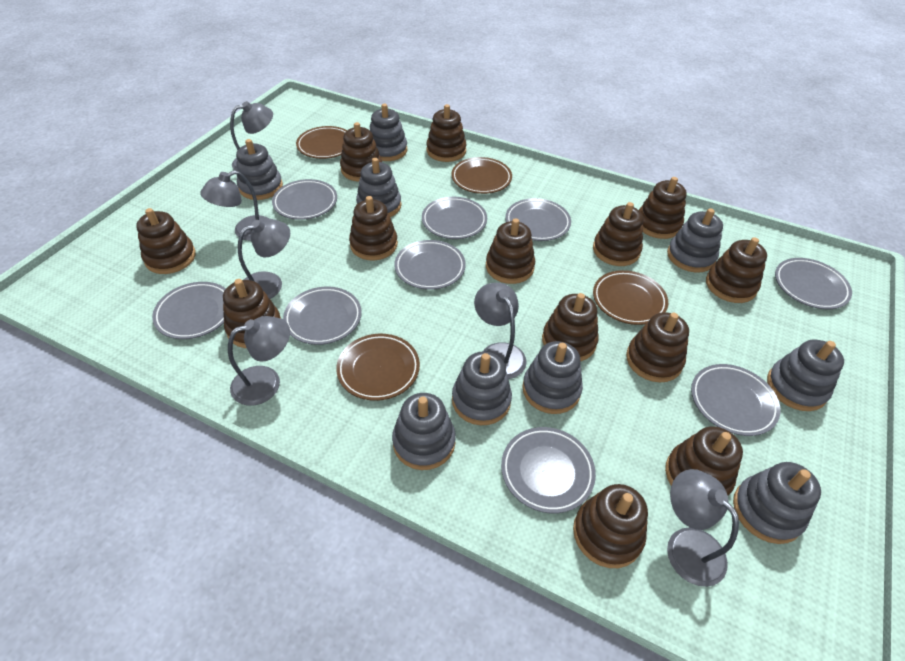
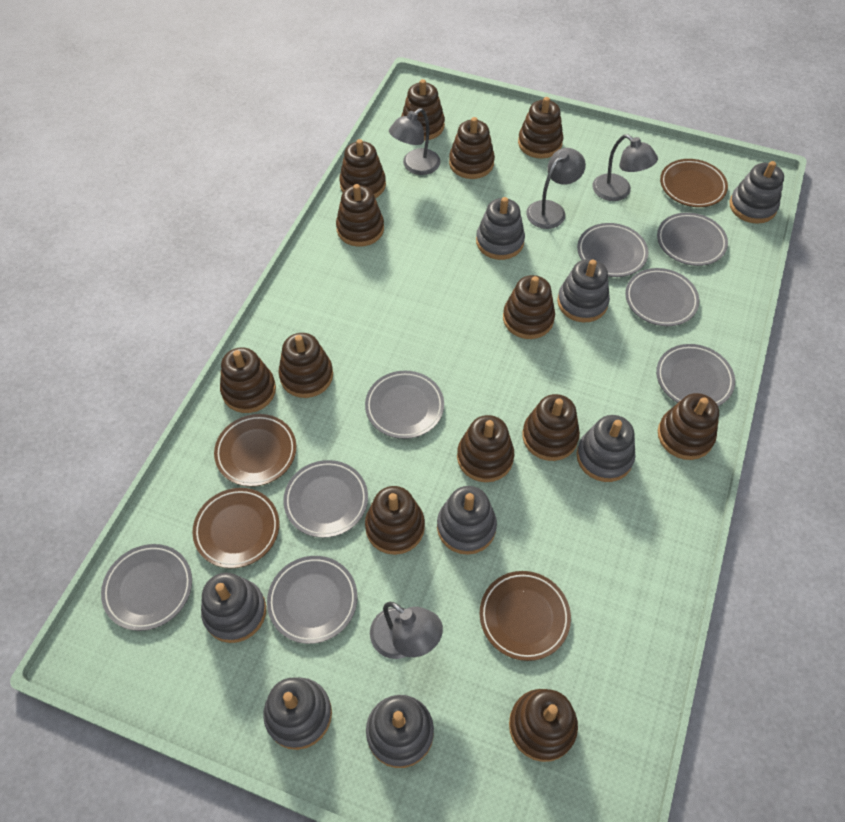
grey lamp: 6 -> 4
grey plate: 9 -> 8
grey stacking toy: 9 -> 8

